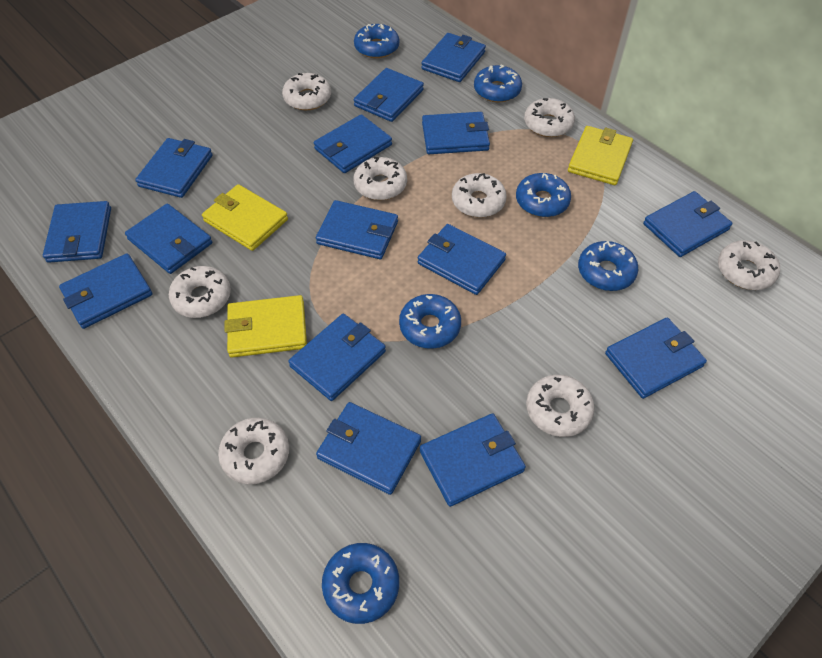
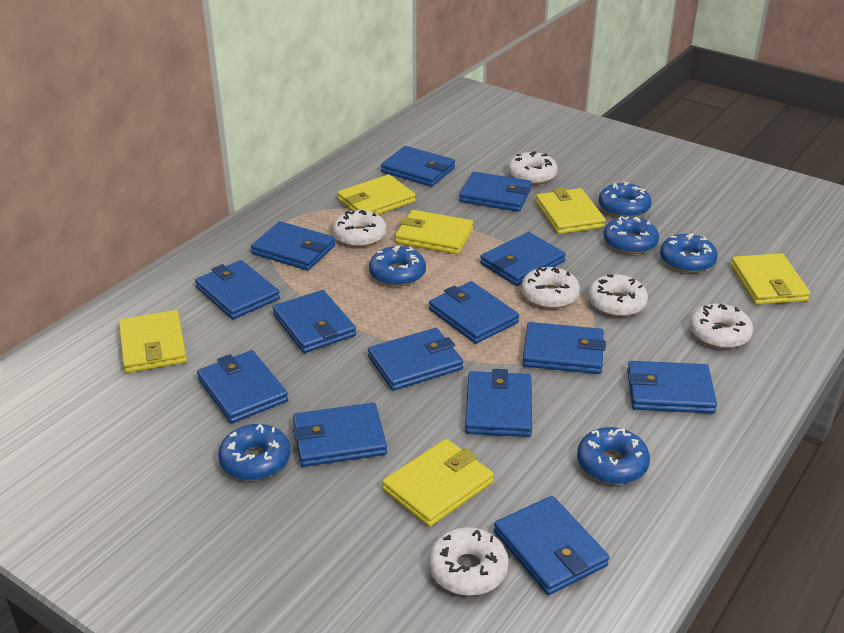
blue wallet: 15 -> 14
white donut: 8 -> 6
yellow wallet: 3 -> 6

